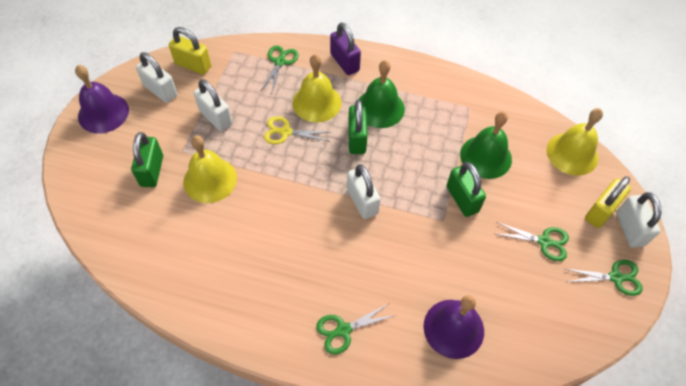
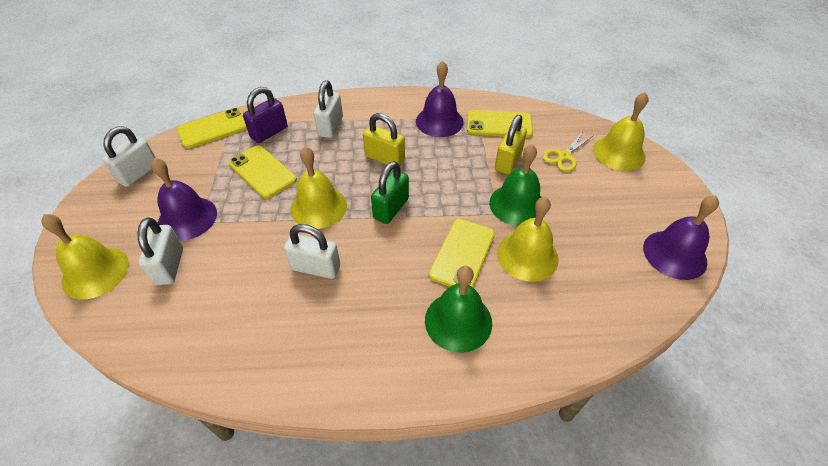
green padlock: 3 -> 1
green scissors: 4 -> 0
purple bell: 2 -> 3
yellow bell: 3 -> 4
yellow phone: 0 -> 4

